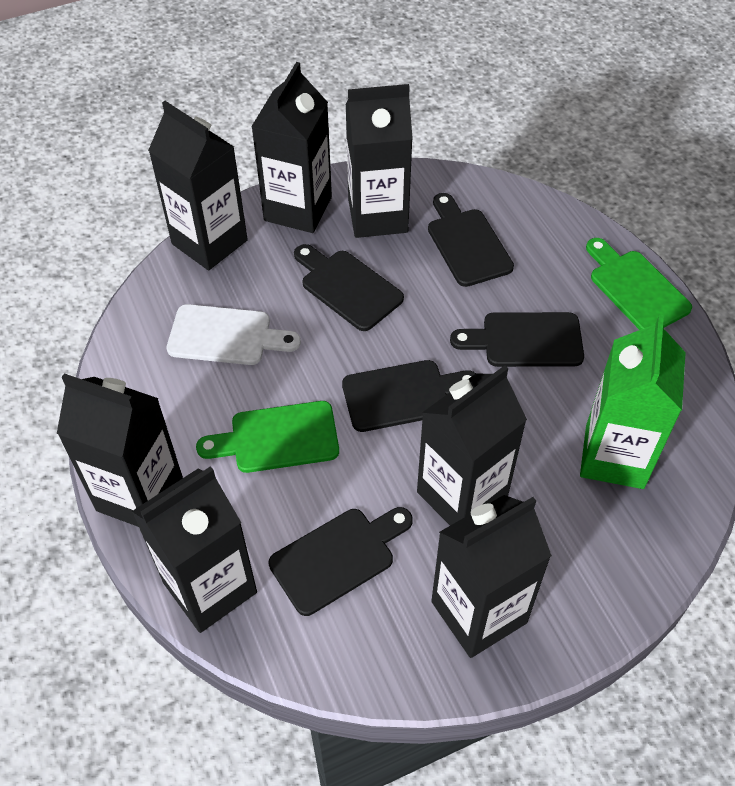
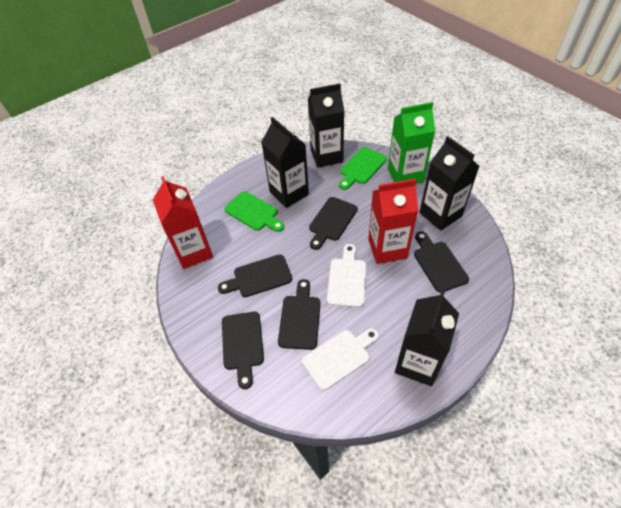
black carton: 7 -> 4
red carton: 0 -> 2
white cutting board: 1 -> 2

